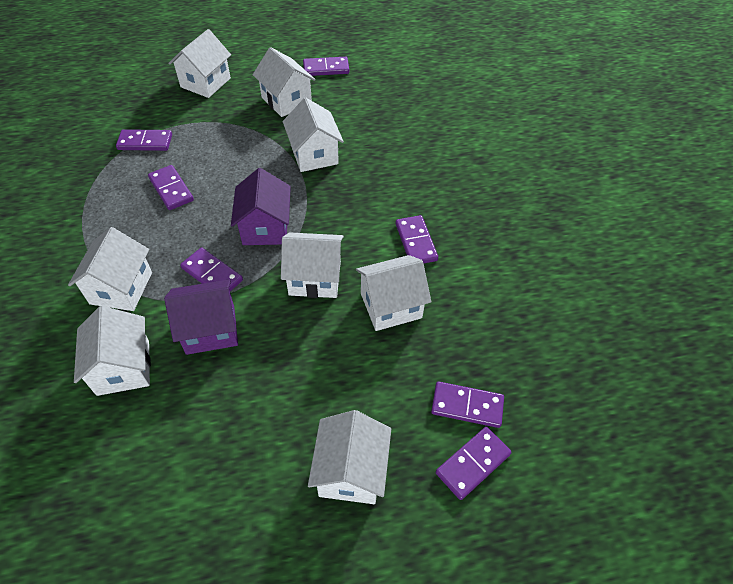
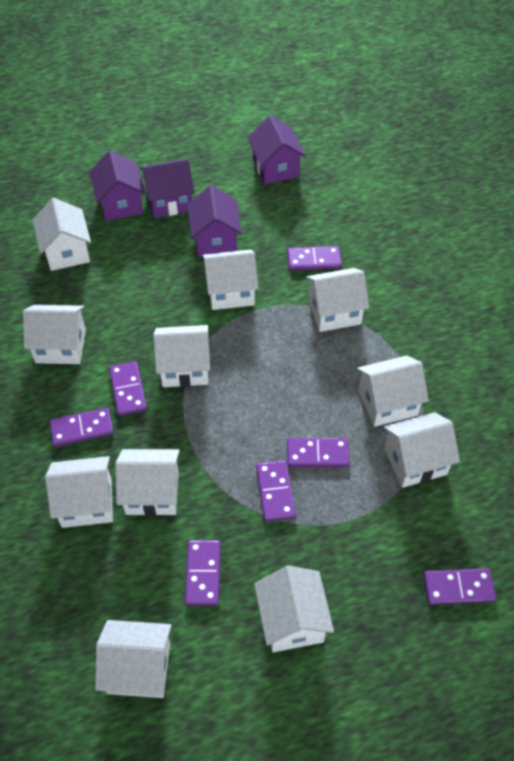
purple house: 2 -> 4
white house: 8 -> 11

